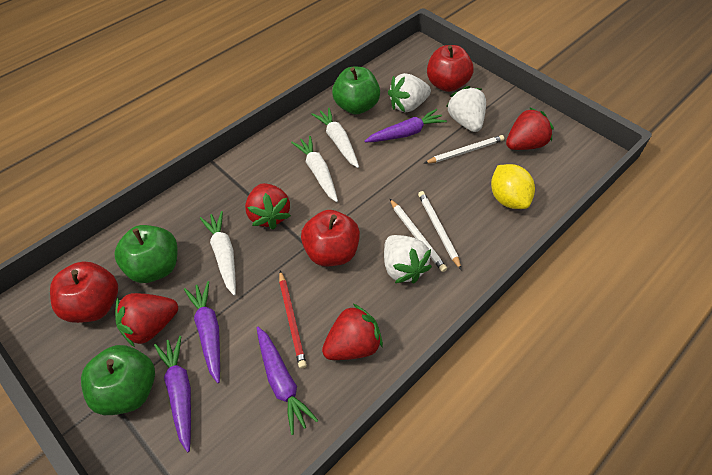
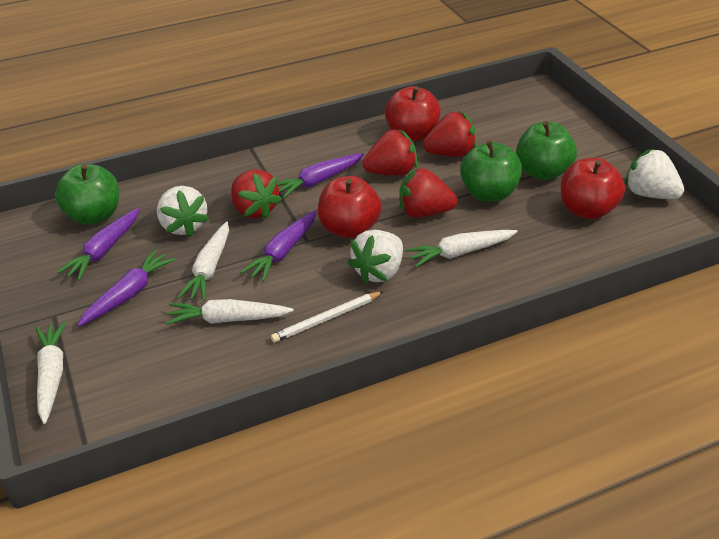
red pencil: 1 -> 0
white carrot: 3 -> 4
white pencil: 3 -> 1
yellow lemon: 1 -> 0

